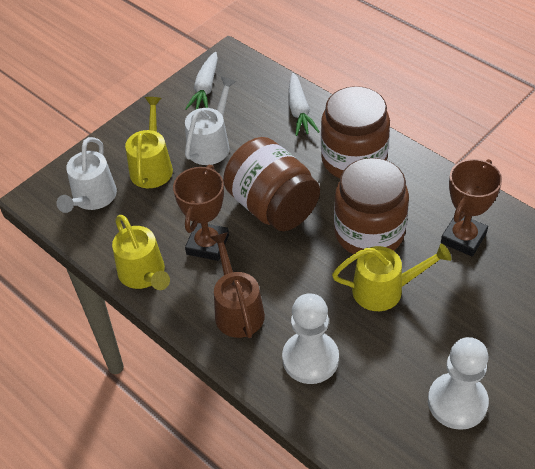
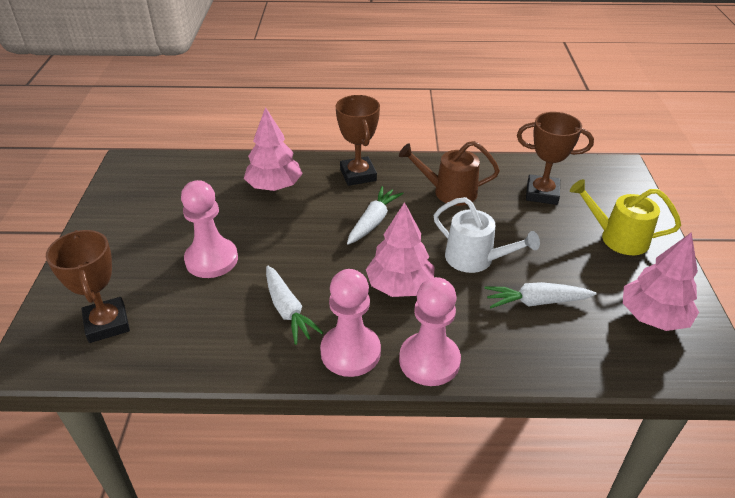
brown jar: 3 -> 0
brown trophy: 2 -> 3
pink pawn: 0 -> 3
pink tree: 0 -> 3
white carrot: 2 -> 3
white pawn: 2 -> 0
white watering can: 2 -> 1
yellow watering can: 3 -> 1

